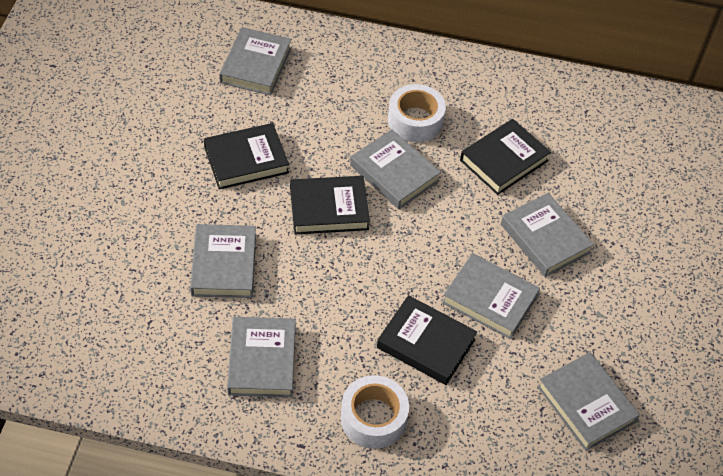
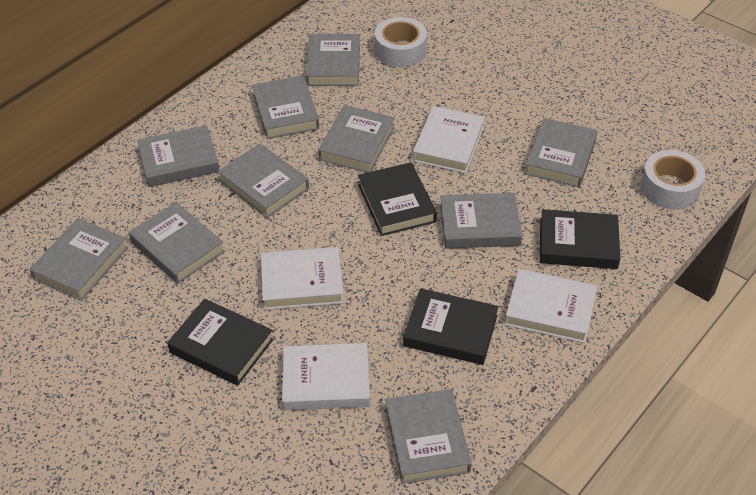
grey book: 7 -> 10
white book: 0 -> 4

